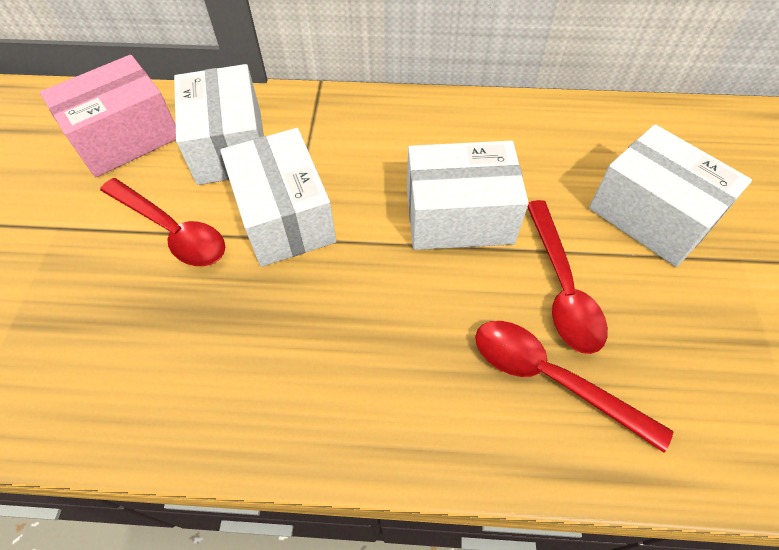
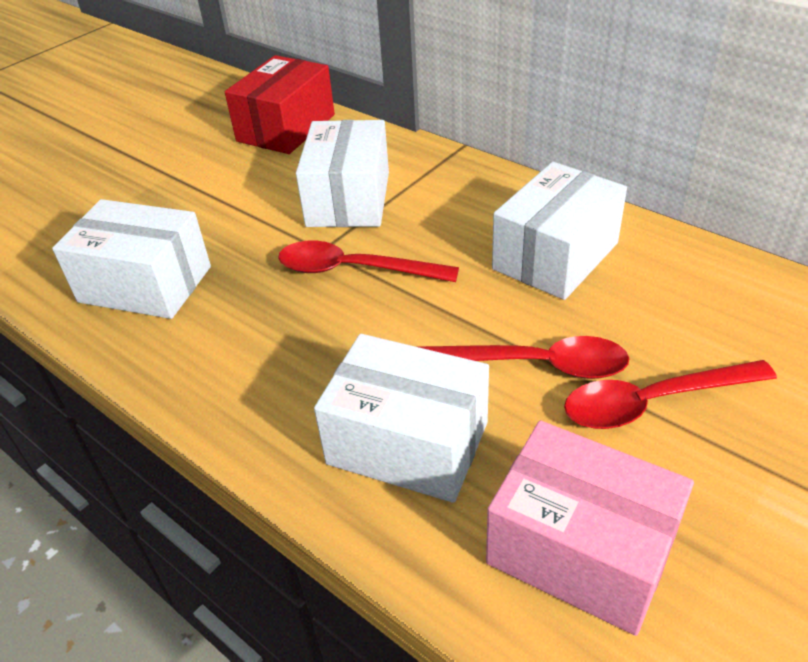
red box: 0 -> 1

